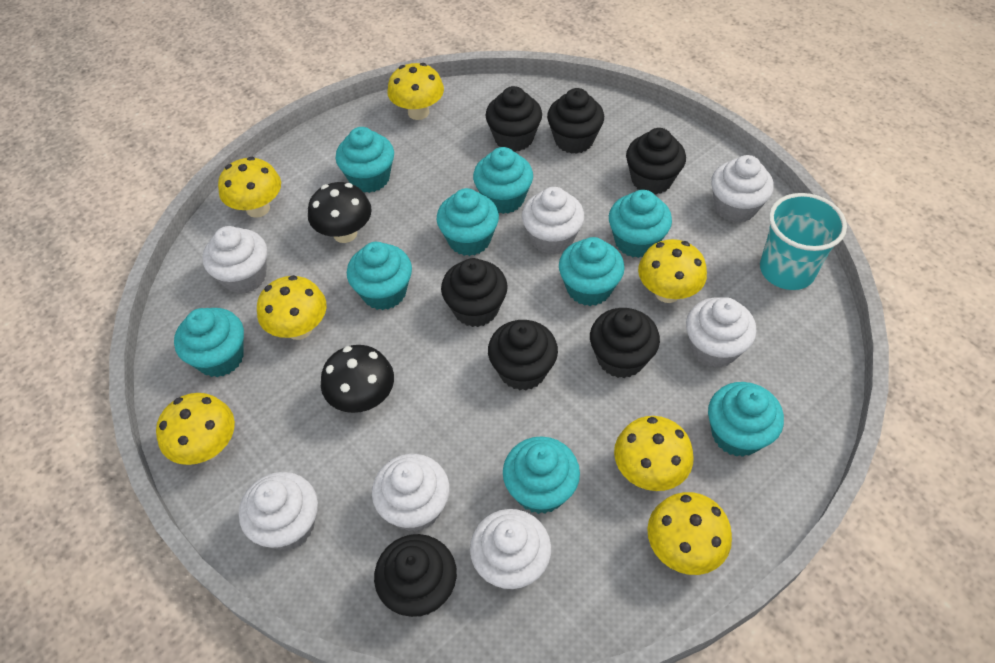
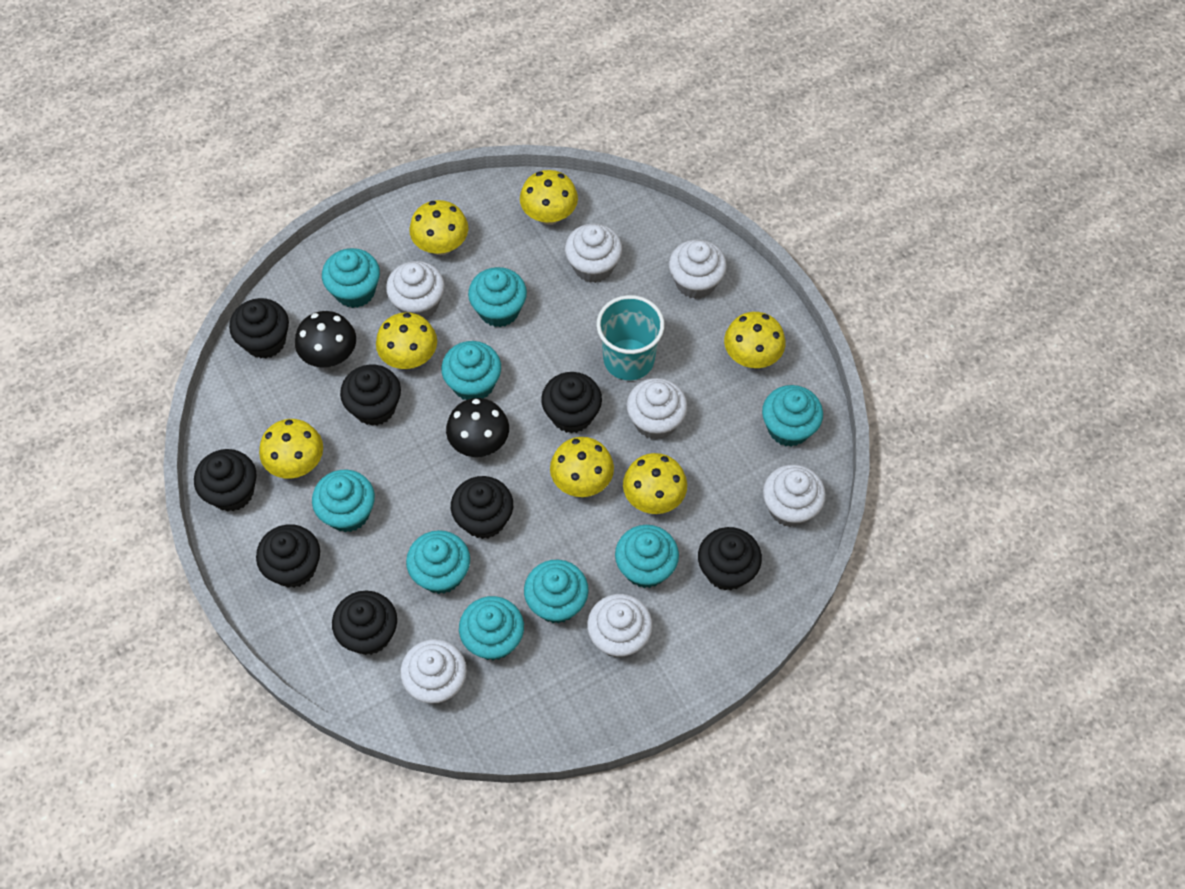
black cupcake: 7 -> 8

